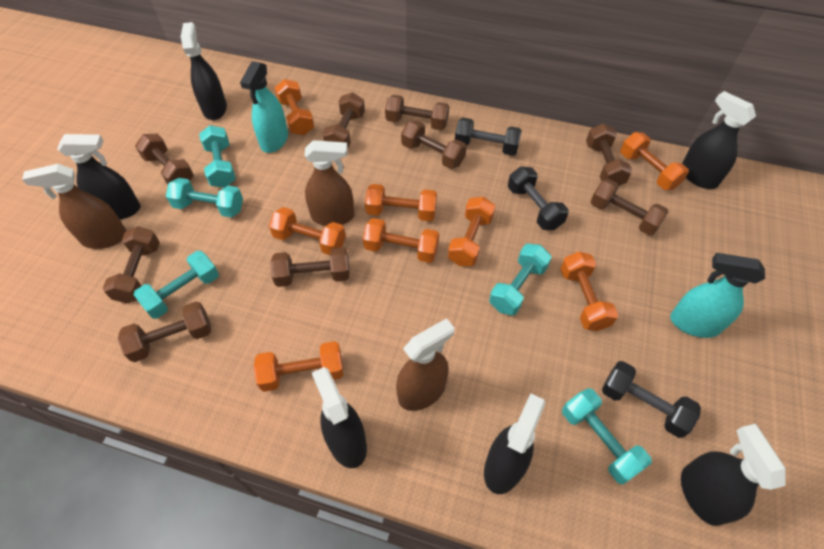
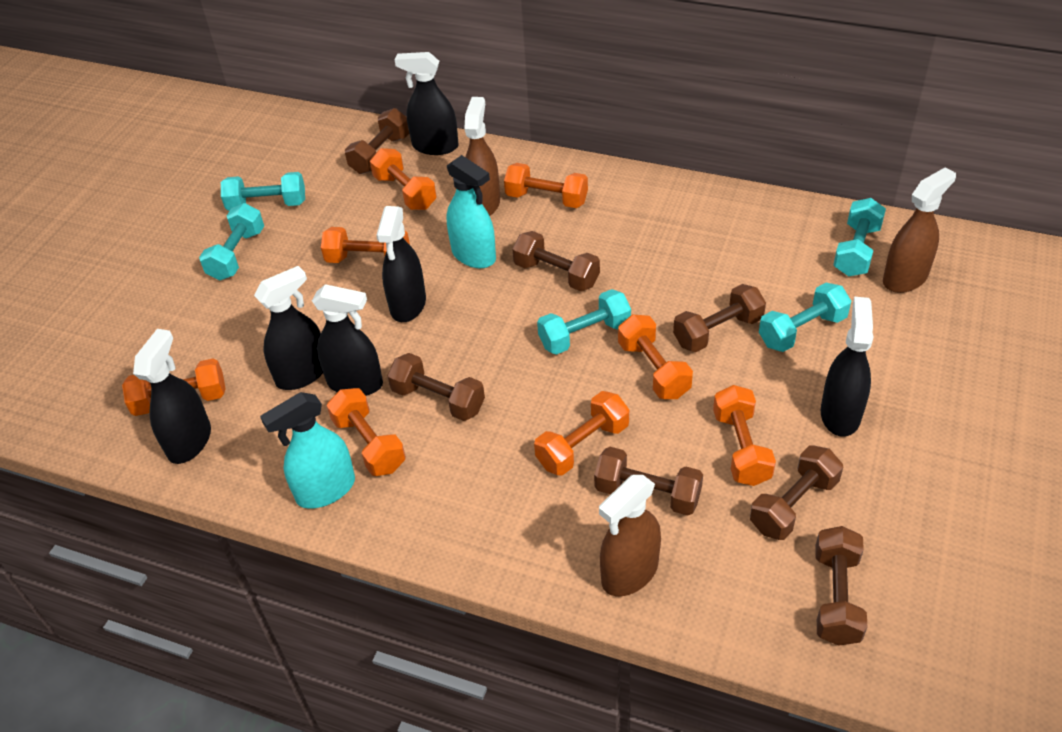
black dumbbell: 3 -> 0
brown dumbbell: 9 -> 7

